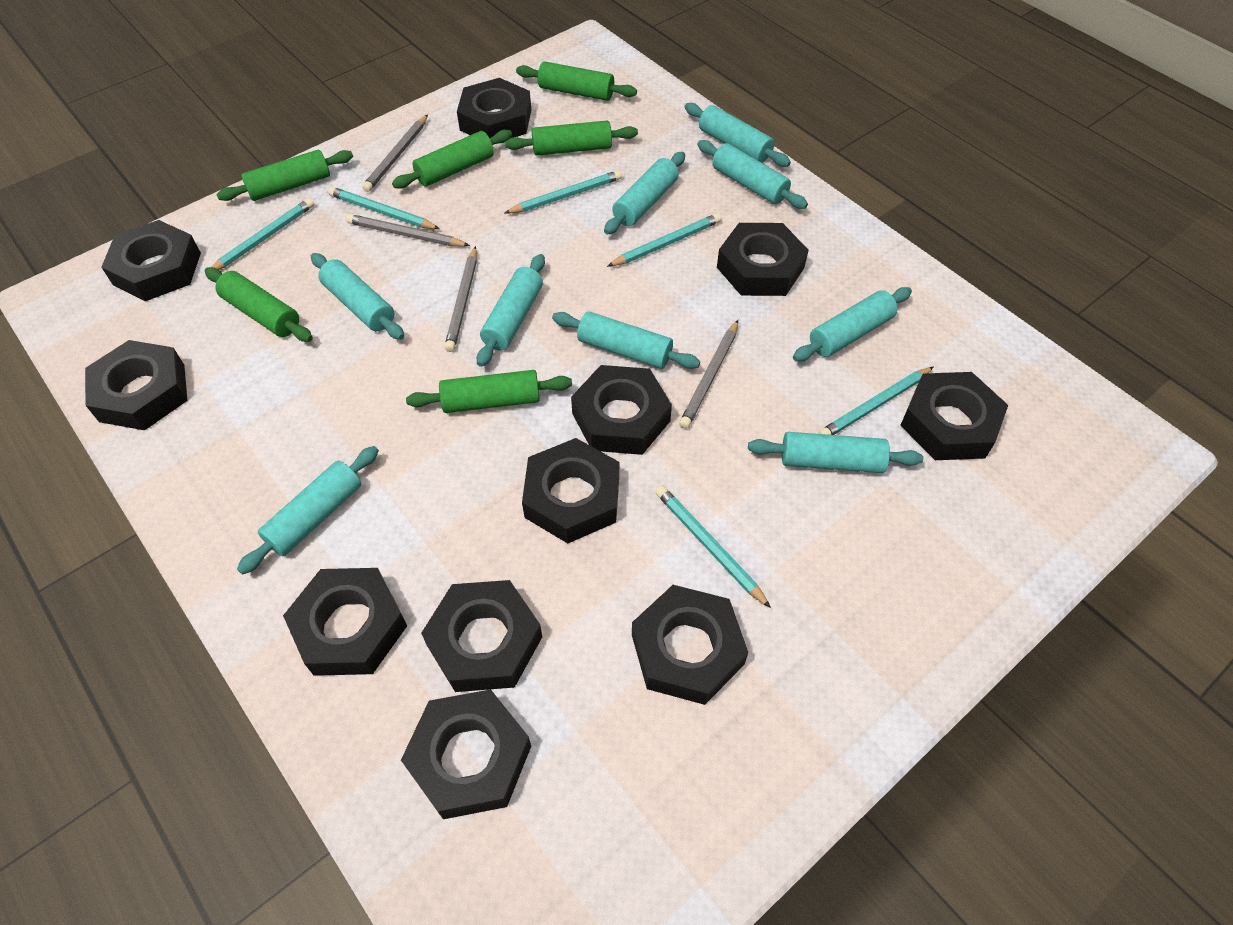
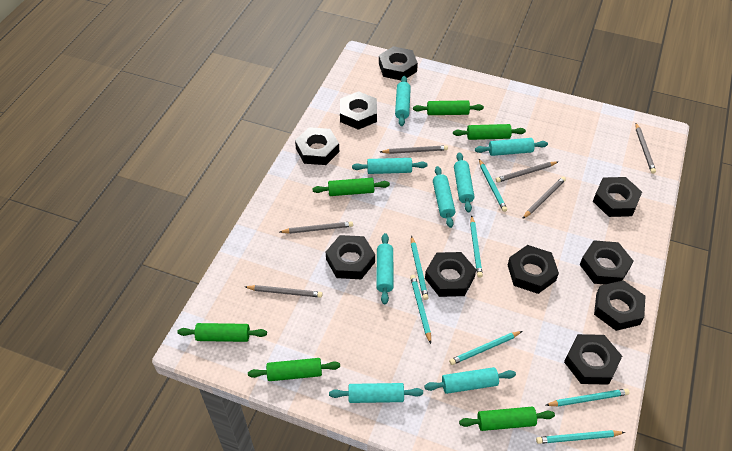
black nut: 11 -> 10
grey pencil: 4 -> 6
turquoise pencil: 6 -> 7
turquoise rolling pin: 9 -> 8

